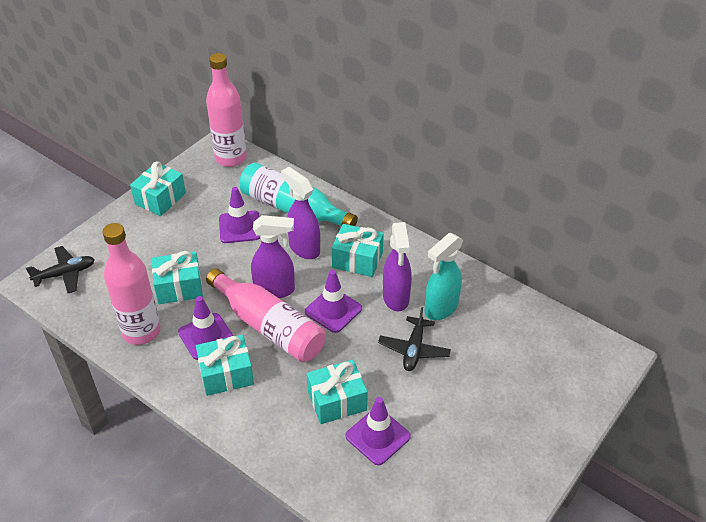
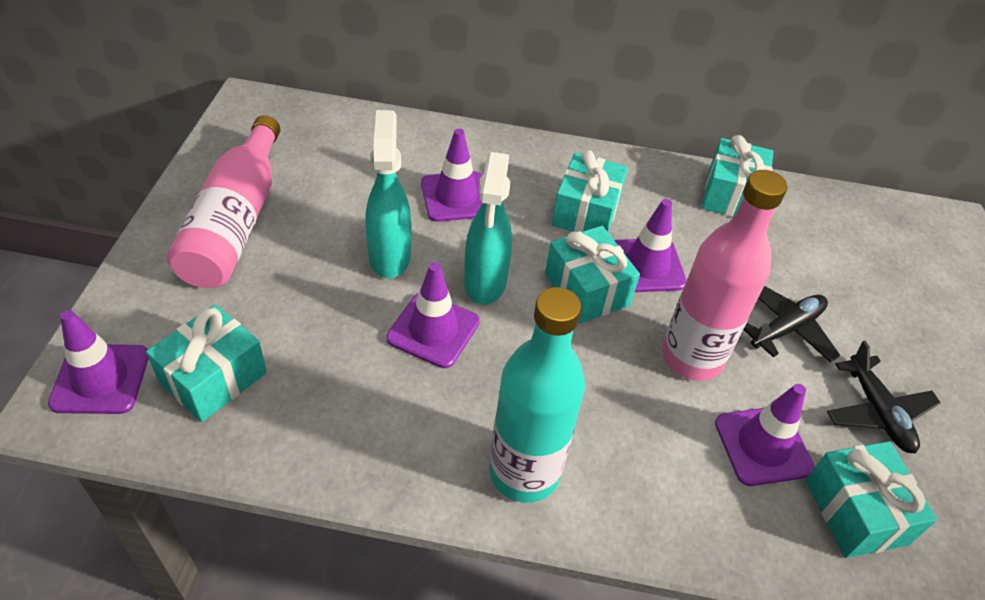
pink bottle: 3 -> 2
purple spray bottle: 3 -> 0
purple traffic cone: 4 -> 5
turquoise spray bottle: 1 -> 2

